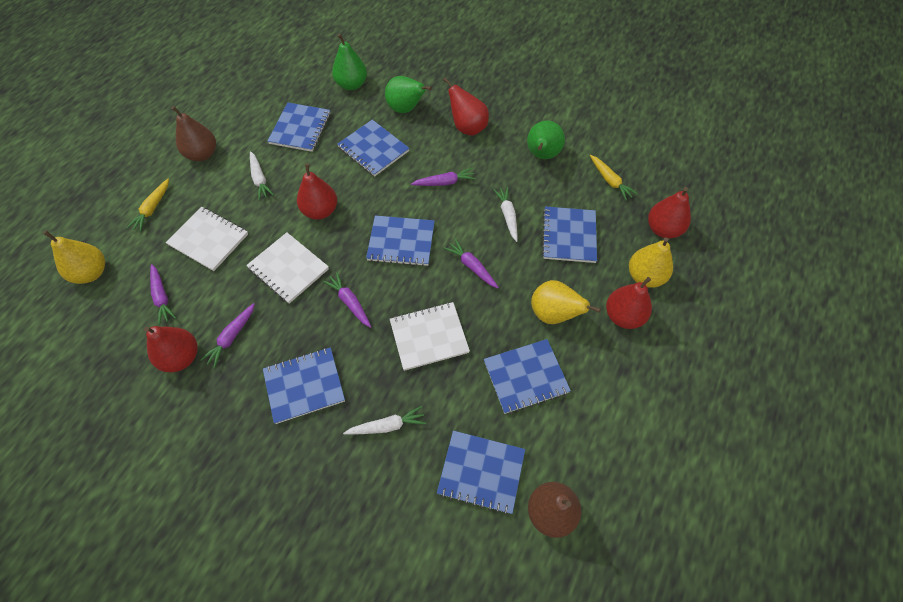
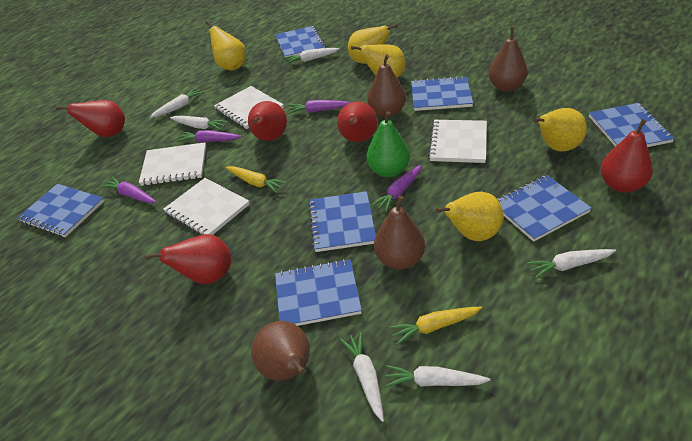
brown pear: 2 -> 4
green pear: 3 -> 1
purple carrot: 5 -> 4
white carrot: 3 -> 6
white notebook: 3 -> 4
yellow pear: 3 -> 5

